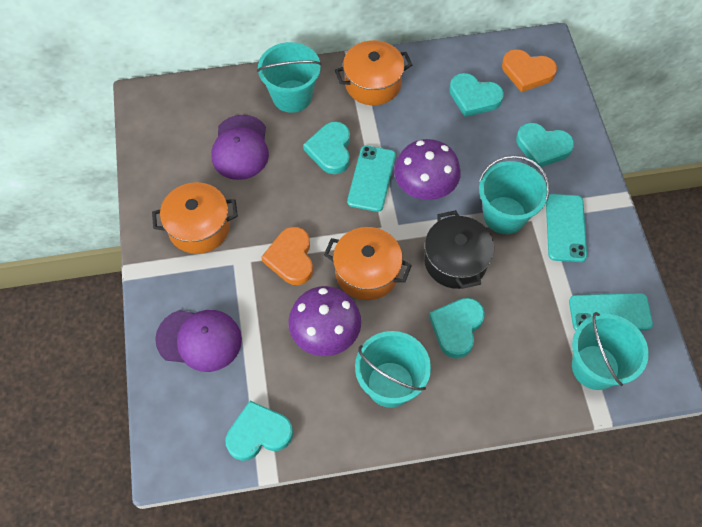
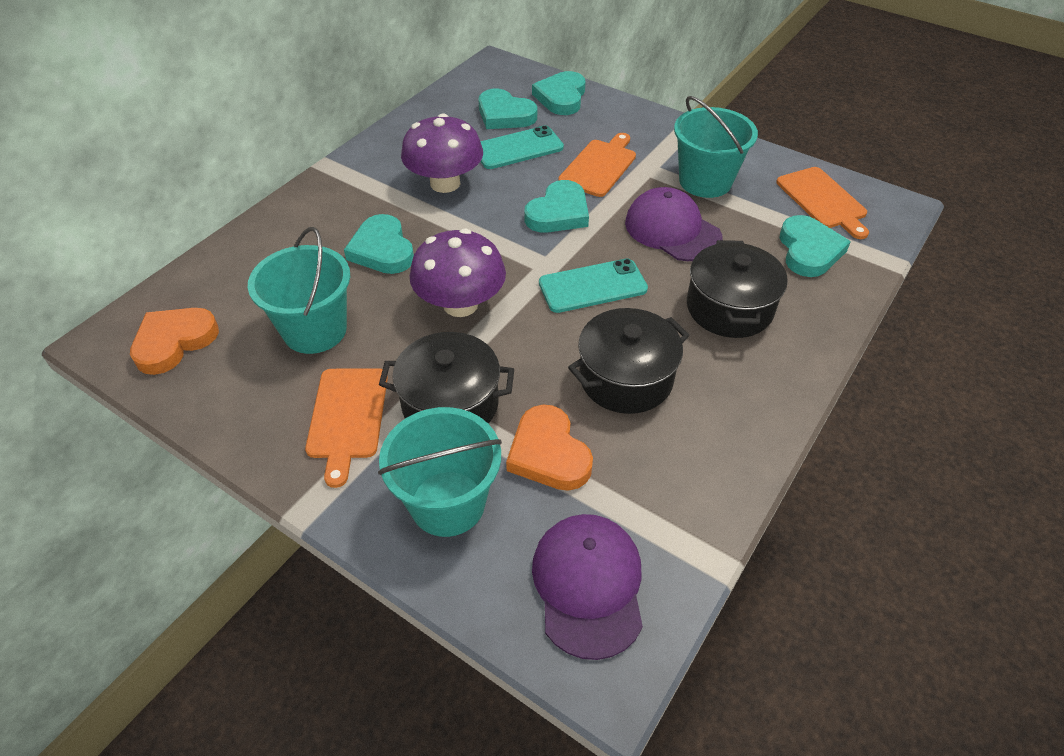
black pot: 1 -> 3
orange cutting board: 0 -> 3
orange pot: 3 -> 0
turquoise bucket: 4 -> 3
turquoise phone: 3 -> 2

